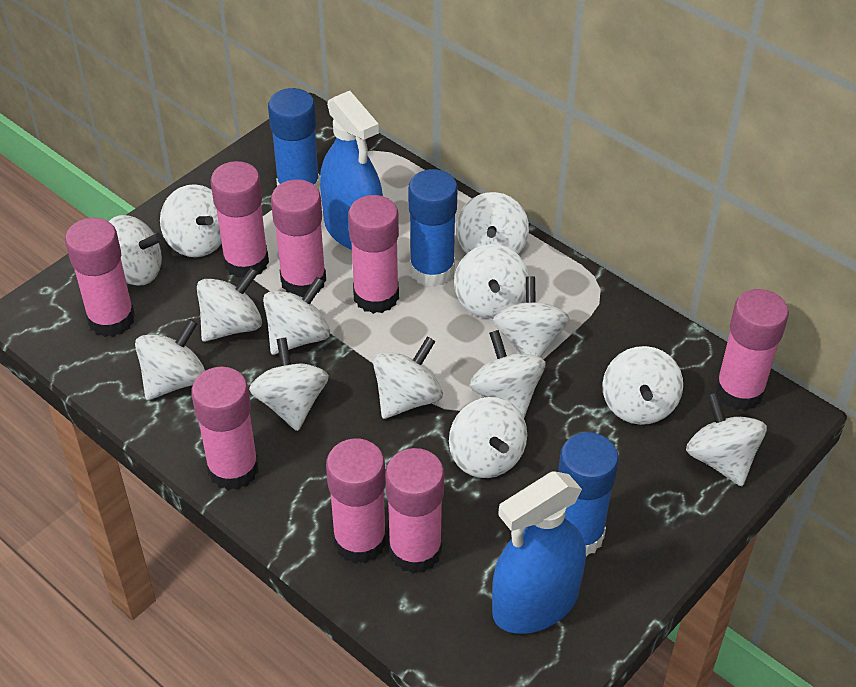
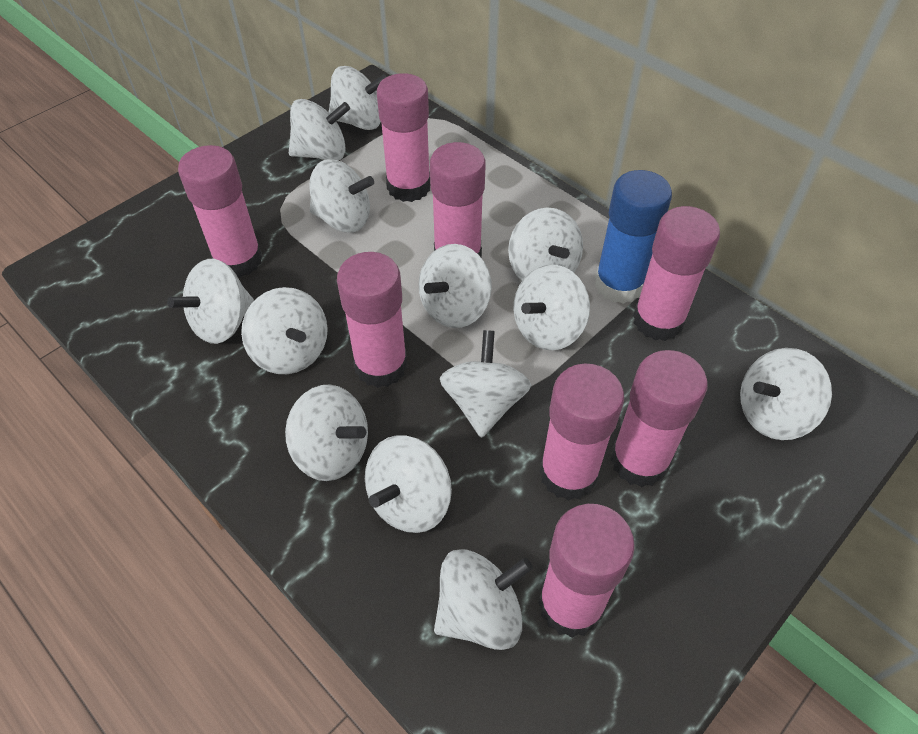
blue glue stick: 3 -> 1
blue spray bottle: 2 -> 0
white spinning top: 14 -> 13

